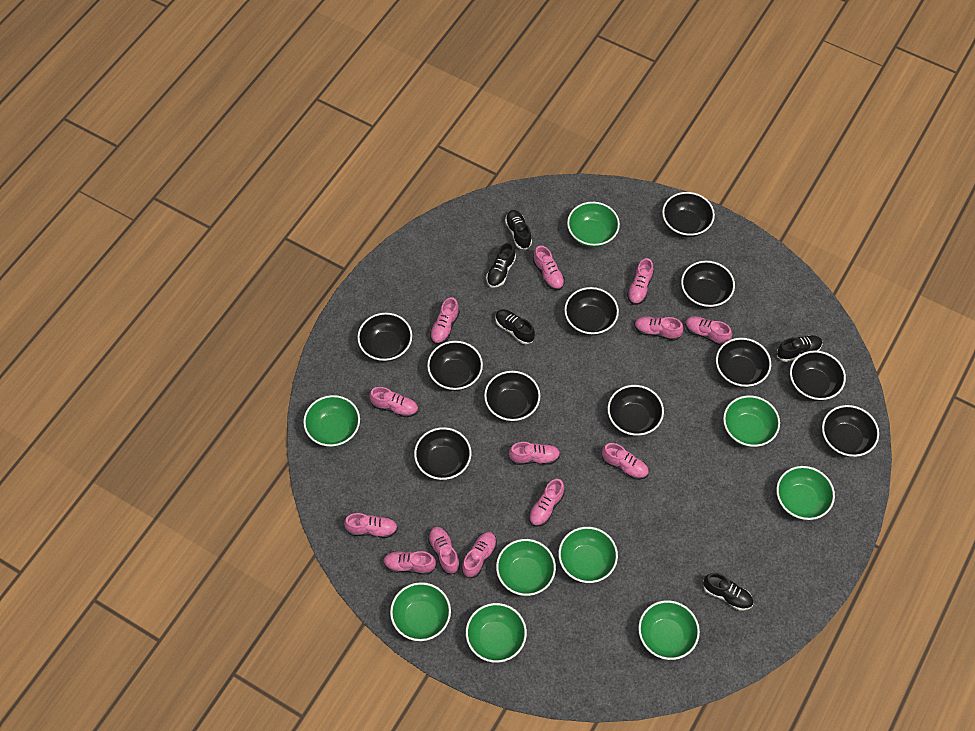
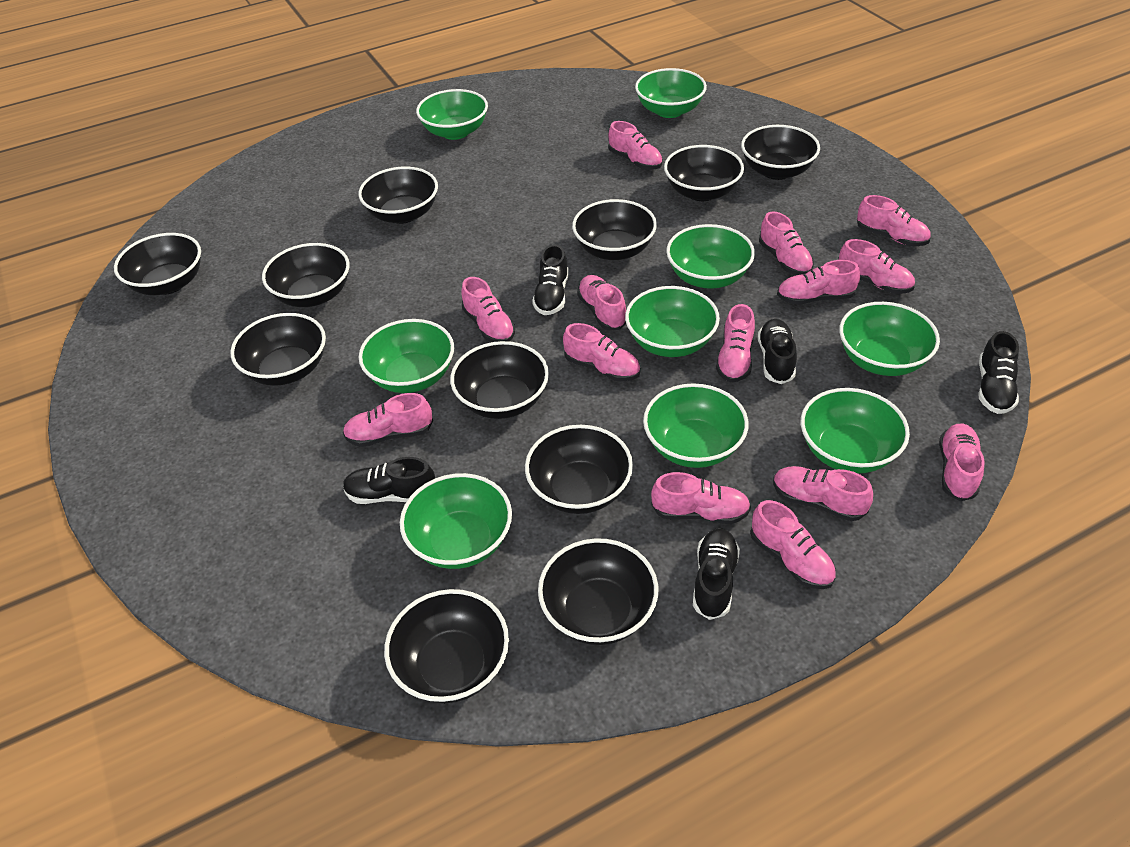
pink shoe: 13 -> 14

